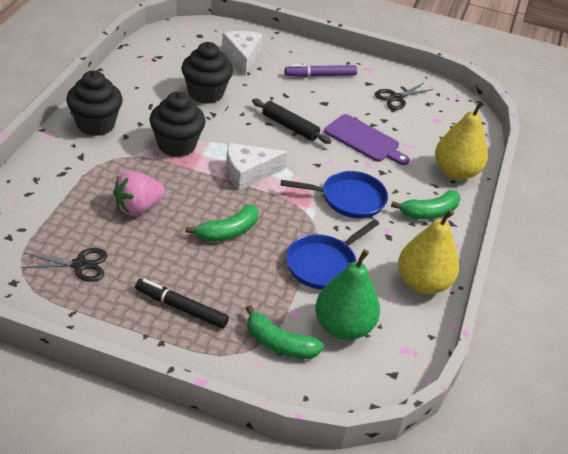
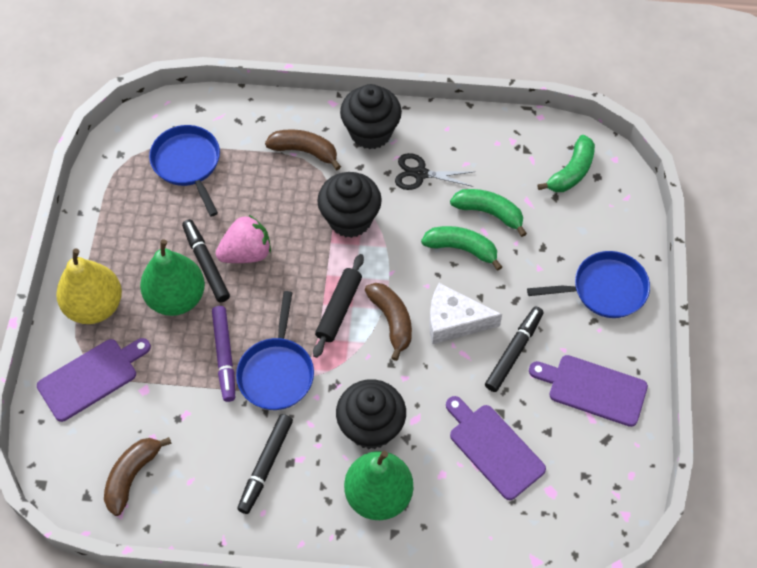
black marker: 1 -> 3
black scissors: 2 -> 1
blue pan: 2 -> 3
brown banana: 0 -> 3
green pear: 1 -> 2
purple cutting board: 1 -> 3
white cheese: 2 -> 1
yellow pear: 2 -> 1

